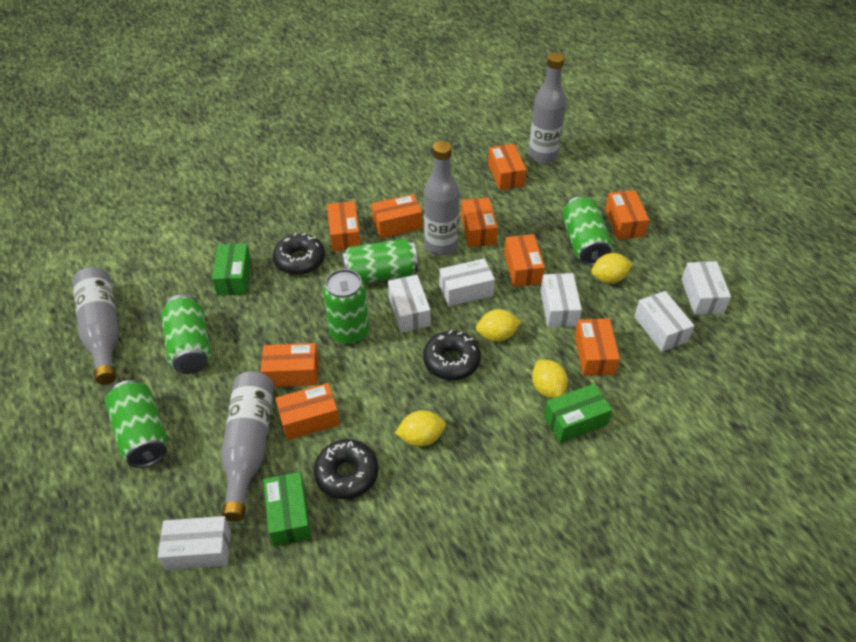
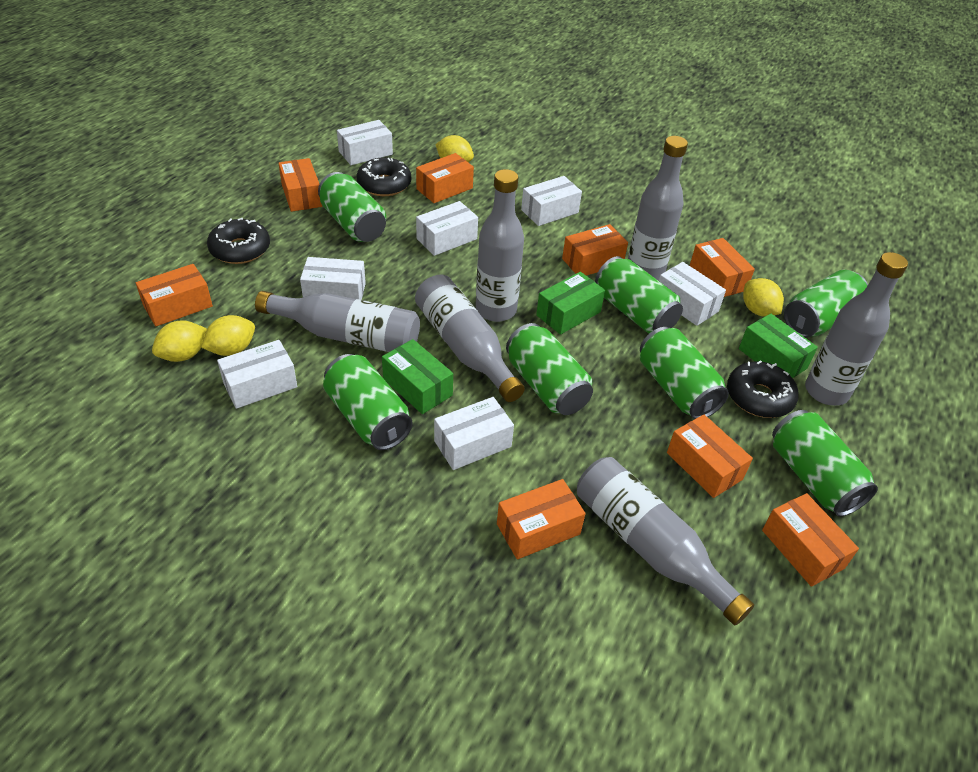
green can: 5 -> 7
grey bottle: 4 -> 6
orange box: 9 -> 8
white box: 6 -> 7

